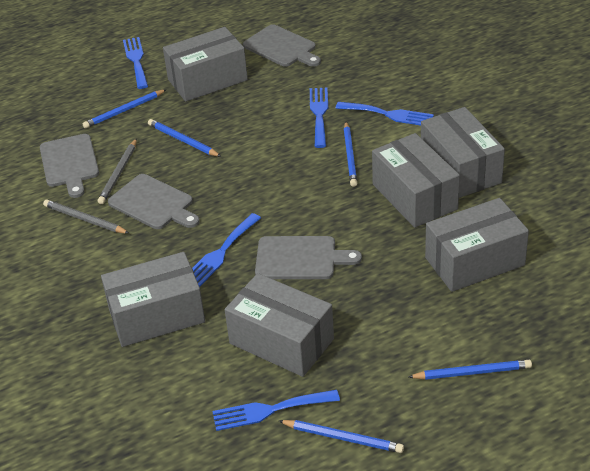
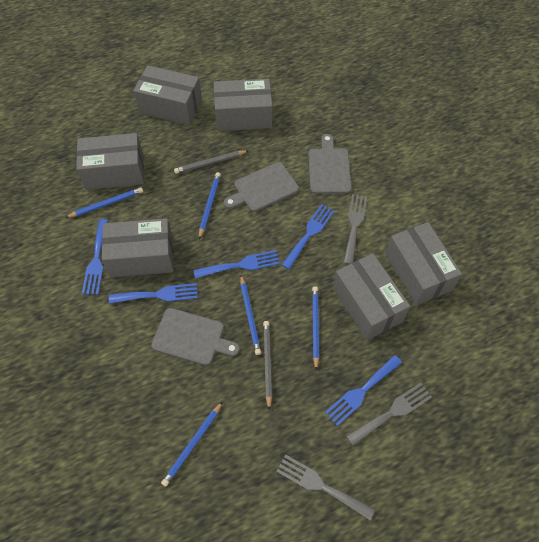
grey cutting board: 4 -> 3
grey fork: 0 -> 3

